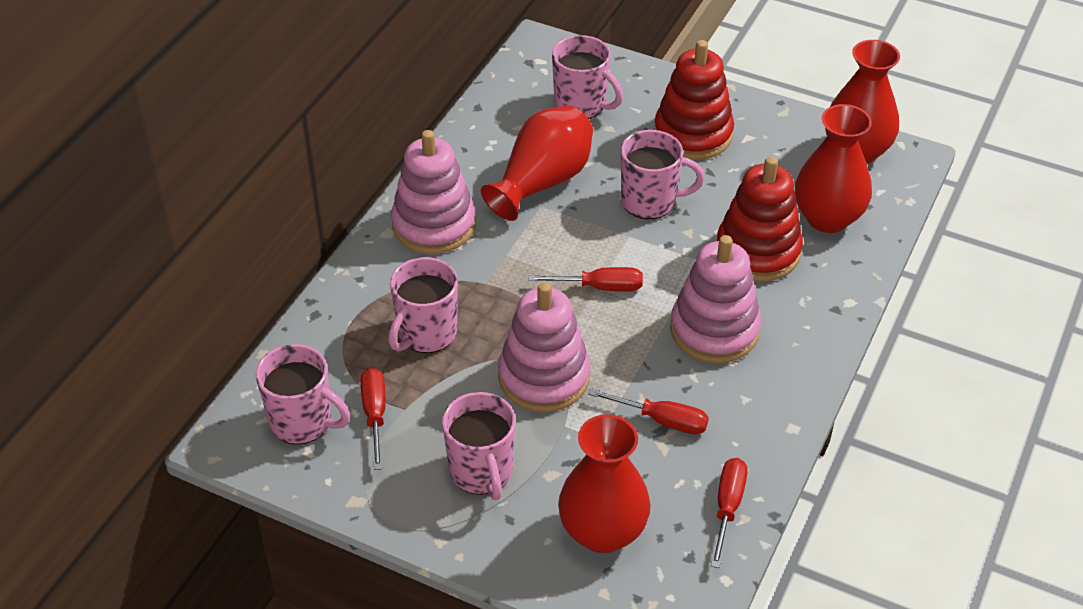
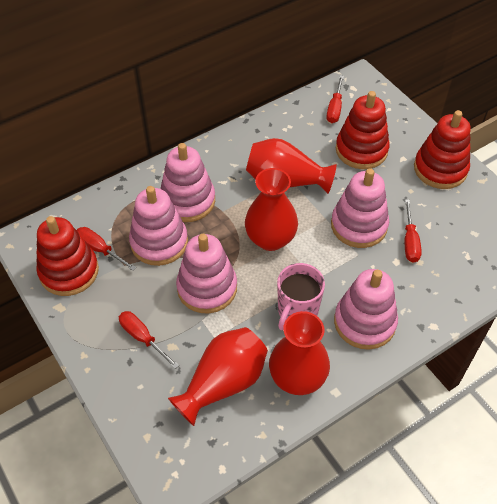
pink mug: 5 -> 1
pink stacking toy: 3 -> 5
red stacking toy: 2 -> 3

